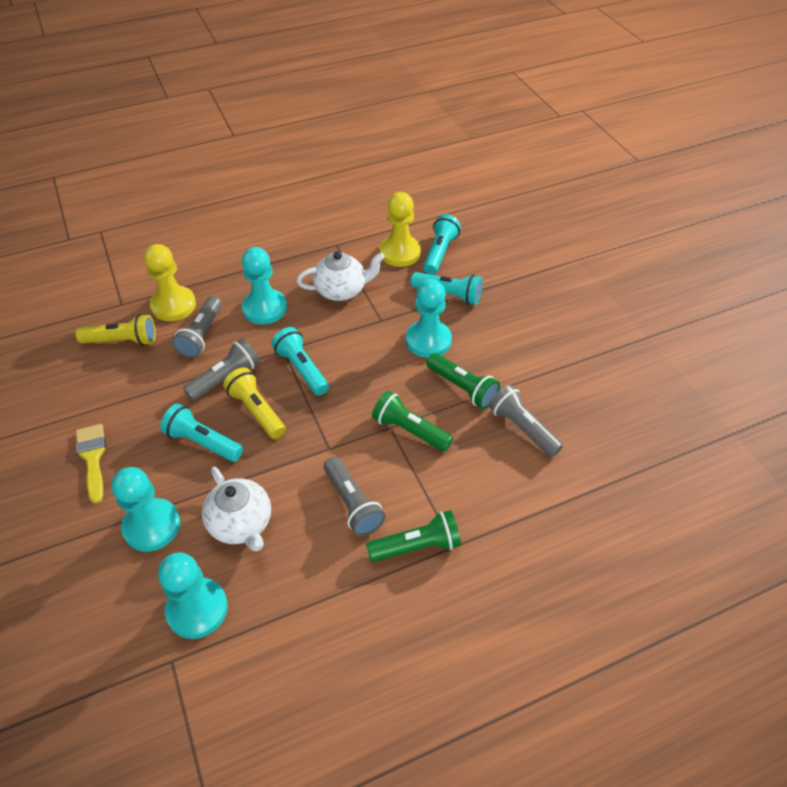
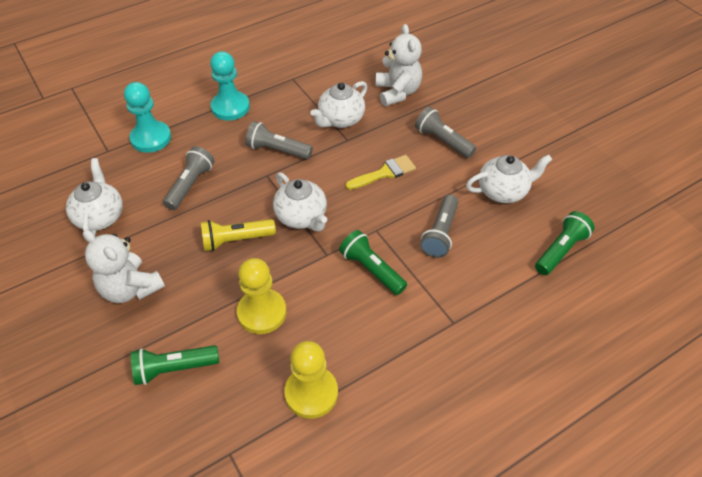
turquoise flashlight: 4 -> 0
turquoise pawn: 4 -> 2
white teapot: 2 -> 4
white teddy bear: 0 -> 2
yellow flashlight: 2 -> 1

